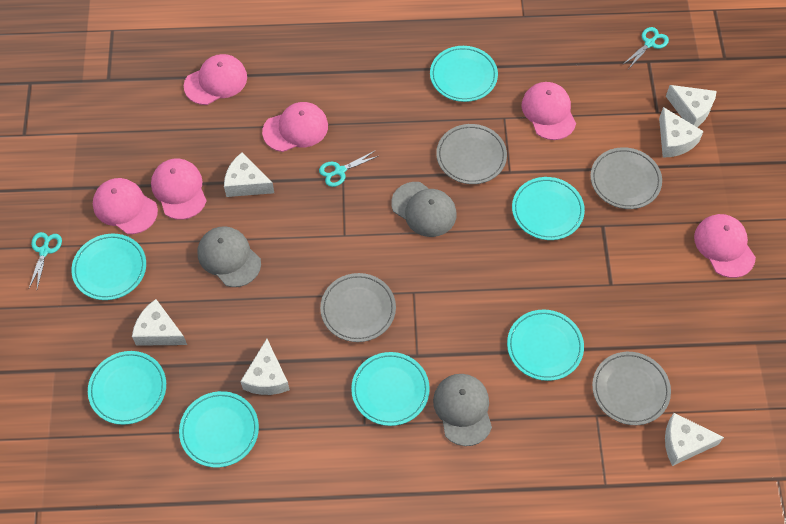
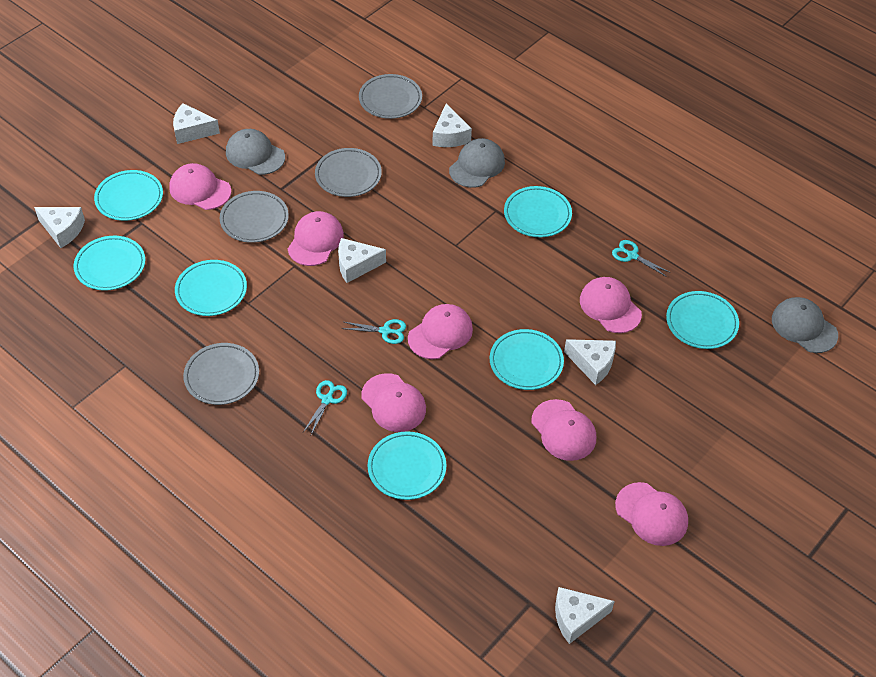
pink cap: 6 -> 7

